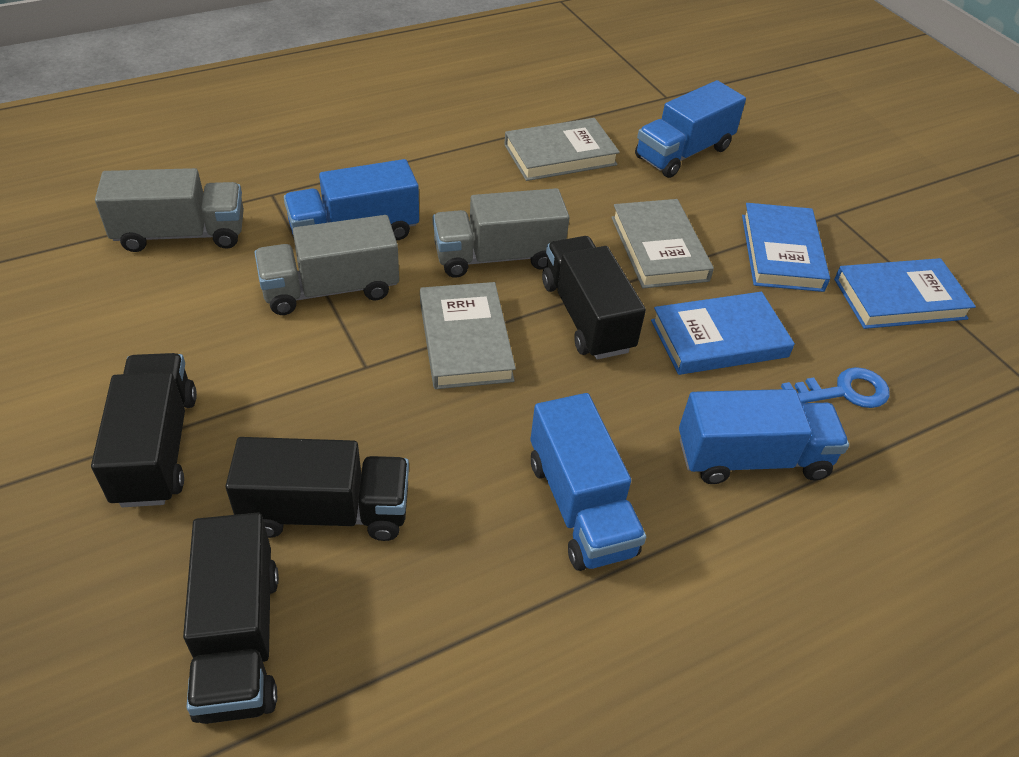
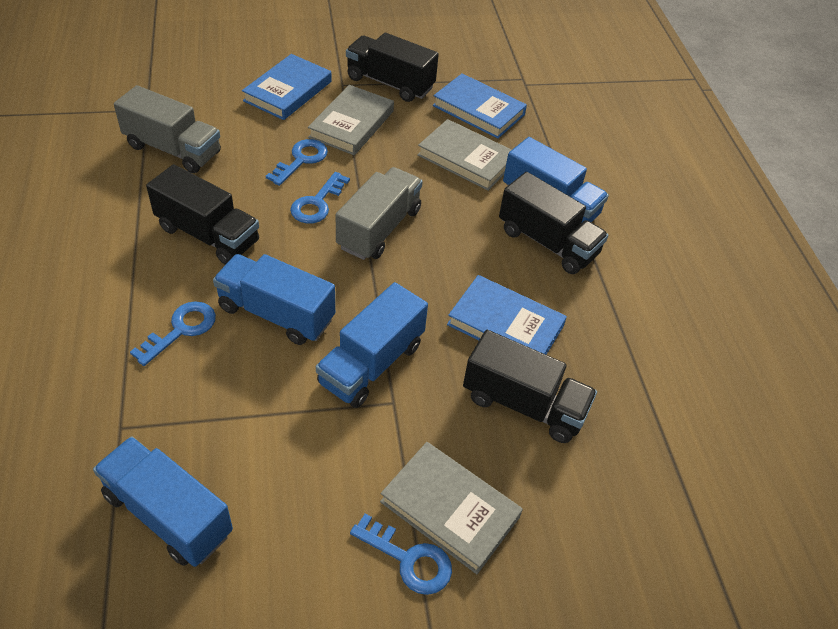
blue key: 1 -> 4
grey truck: 3 -> 2

